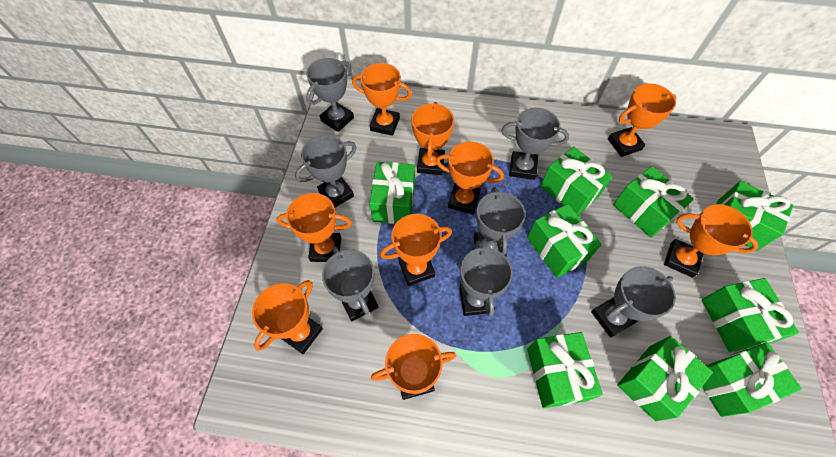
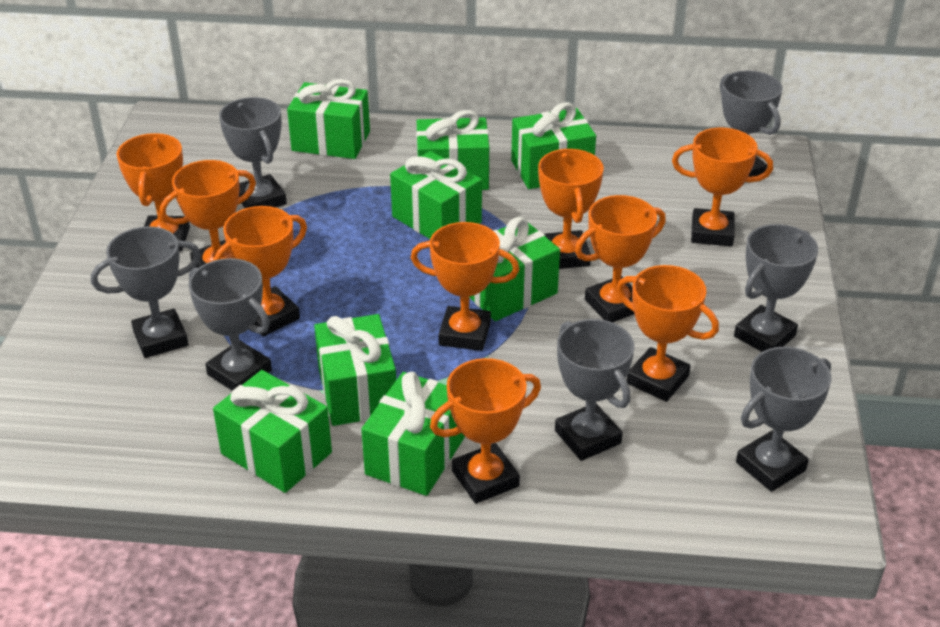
green gift: 9 -> 8

